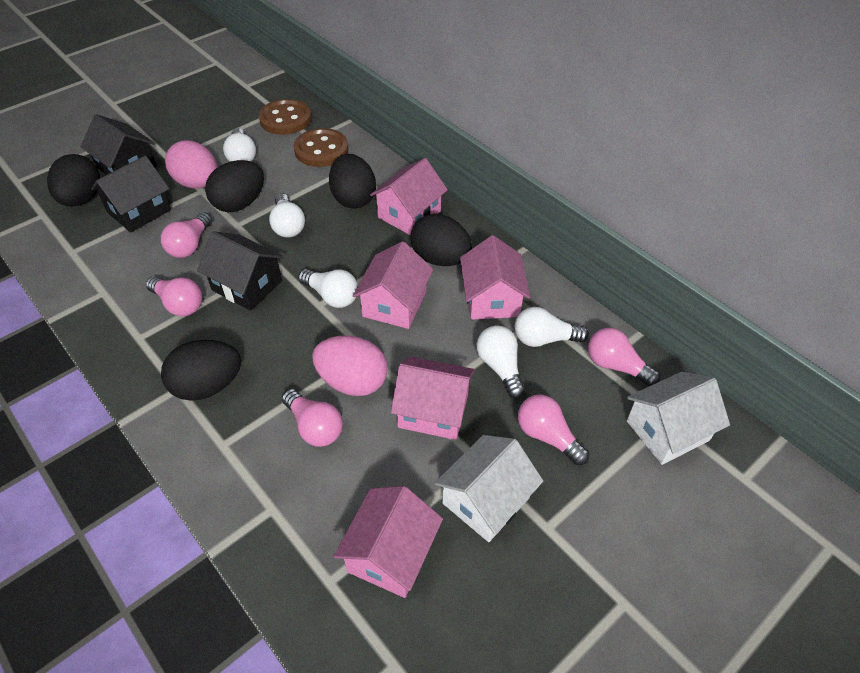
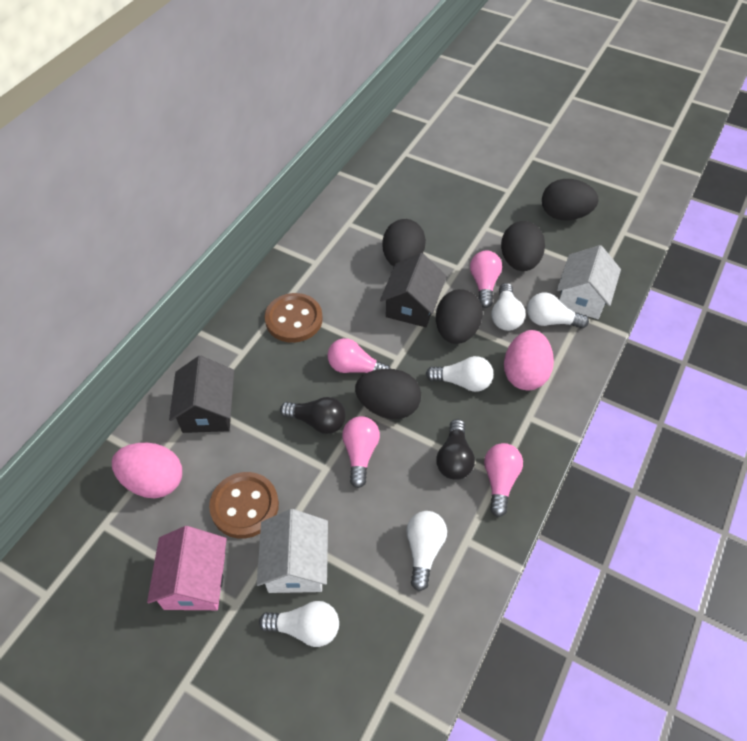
black house: 3 -> 2
black light bulb: 0 -> 2
pink house: 5 -> 1
pink light bulb: 5 -> 4

